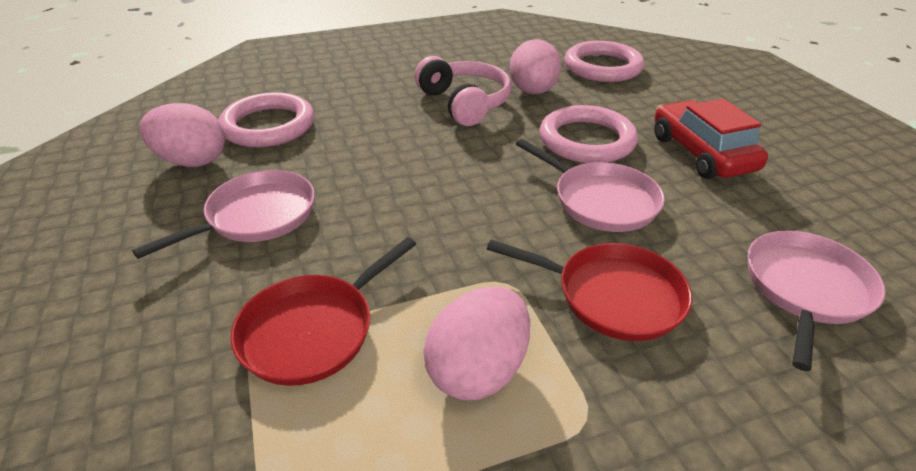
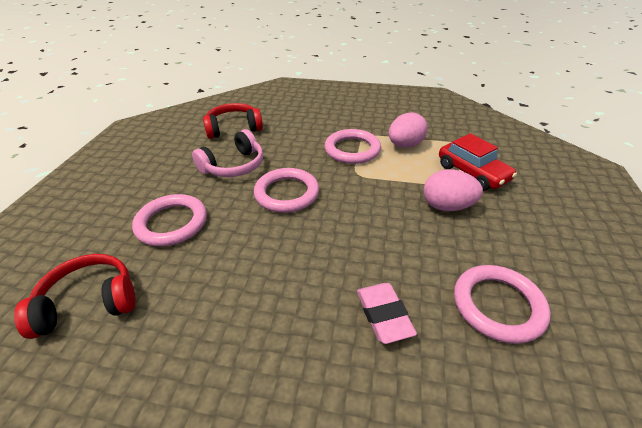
pink egg: 3 -> 2
pink eraser: 0 -> 1
pink pan: 3 -> 0
pink ring: 3 -> 4
red headphones: 0 -> 2
red pan: 2 -> 0

